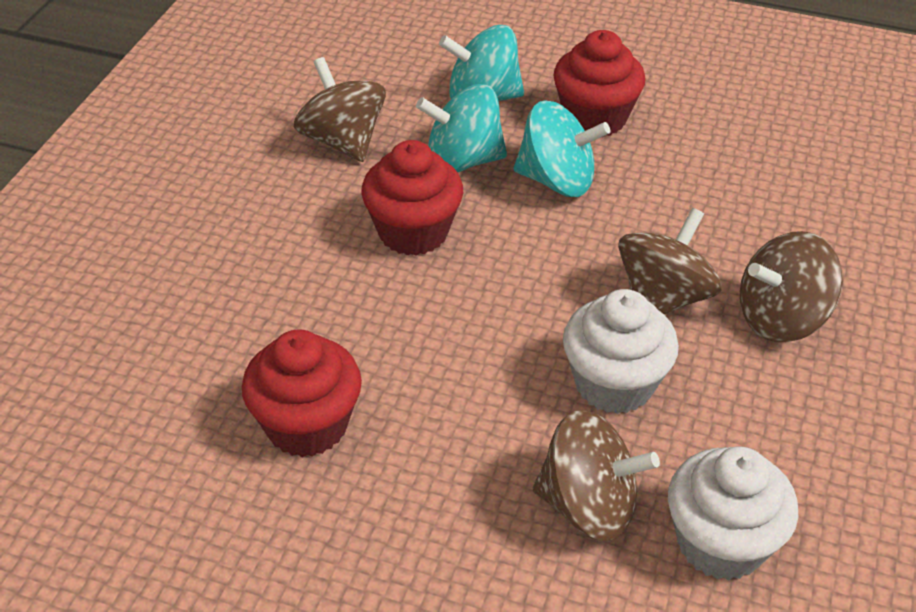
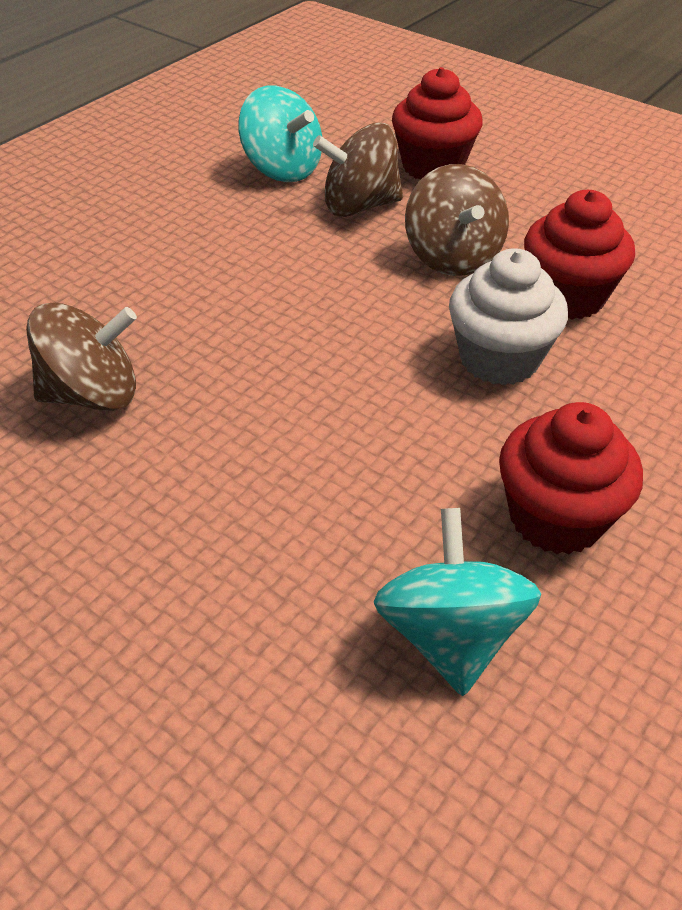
brown spinning top: 4 -> 3
turquoise spinning top: 3 -> 2
white cupcake: 2 -> 1

